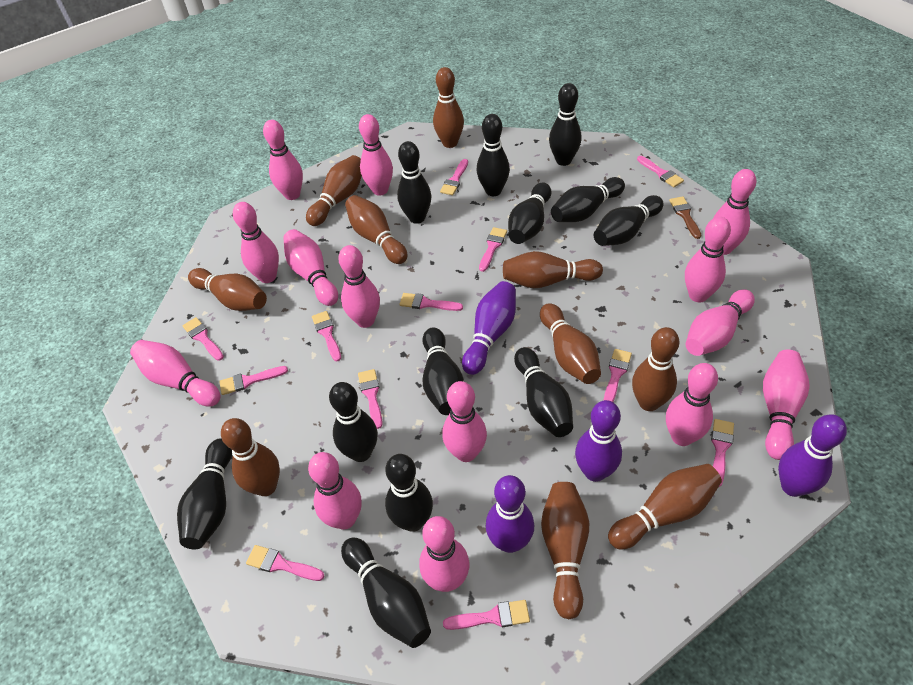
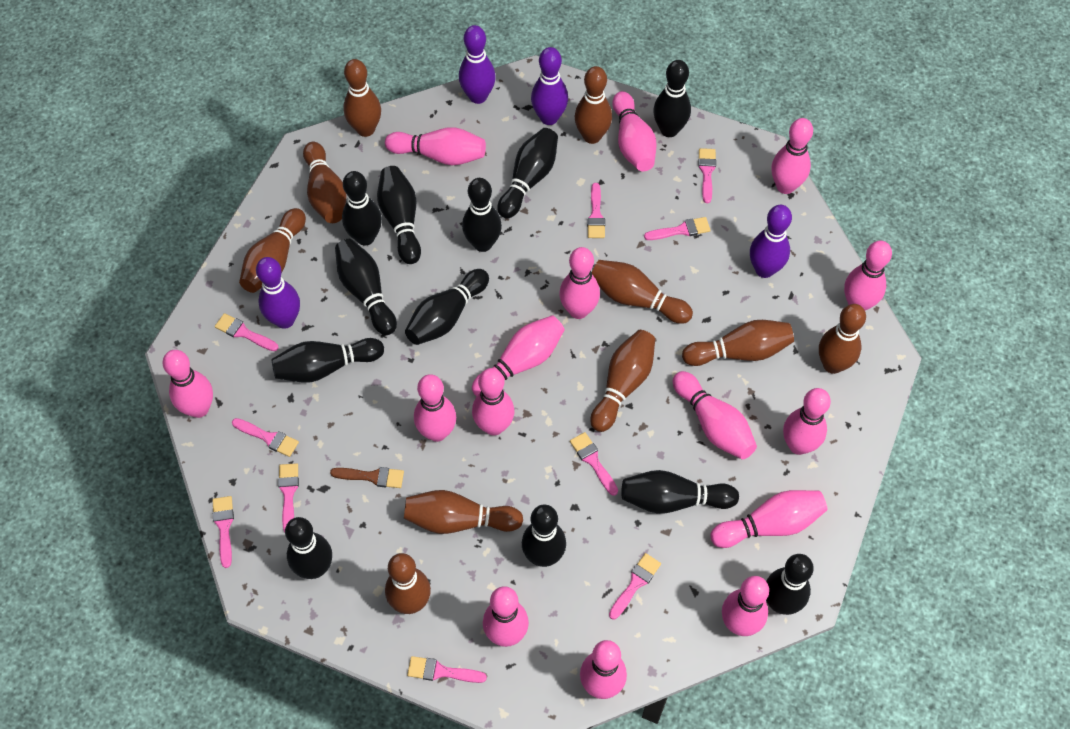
pink bowling pin: 14 -> 15
pink brush: 12 -> 10

